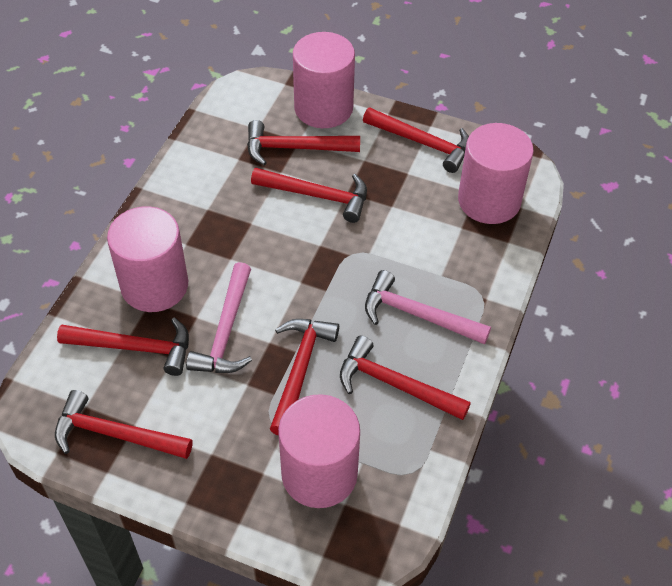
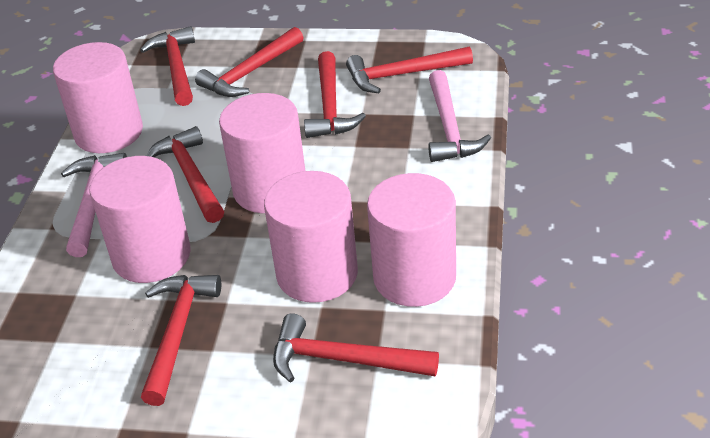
pink cylinder: 4 -> 5

